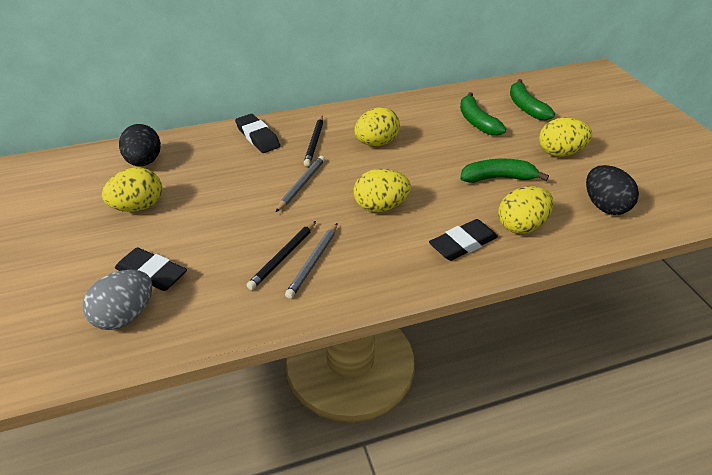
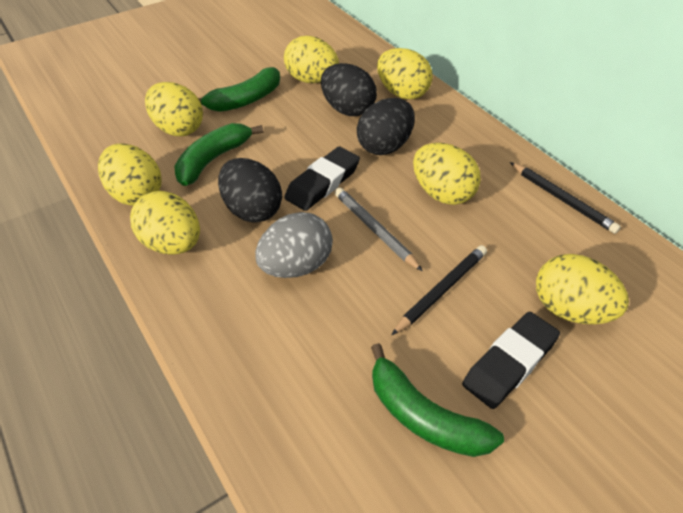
black egg: 2 -> 3
black eraser: 3 -> 2
grey pencil: 2 -> 1
yellow egg: 5 -> 7

